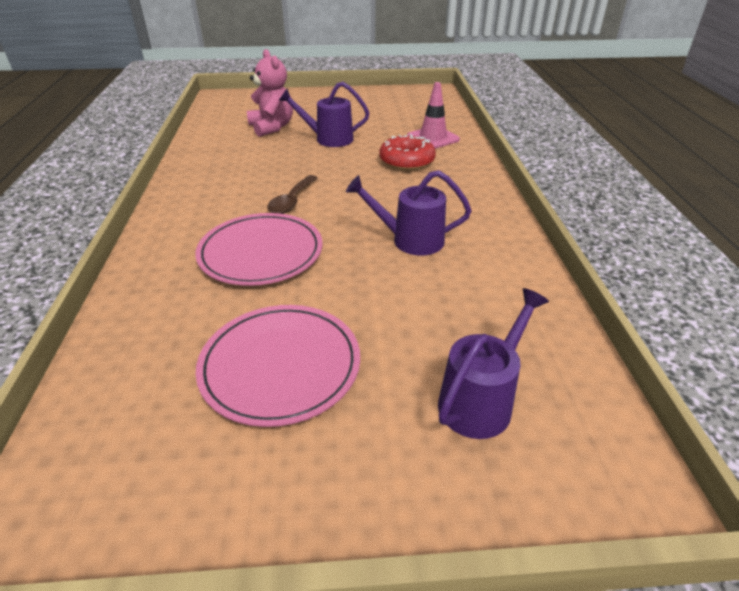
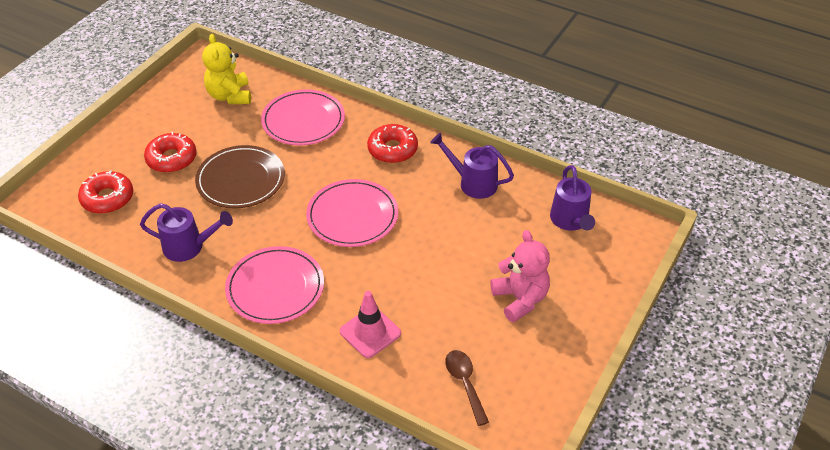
brown plate: 0 -> 1
pink plate: 2 -> 3
red donut: 1 -> 3
yellow teddy bear: 0 -> 1

